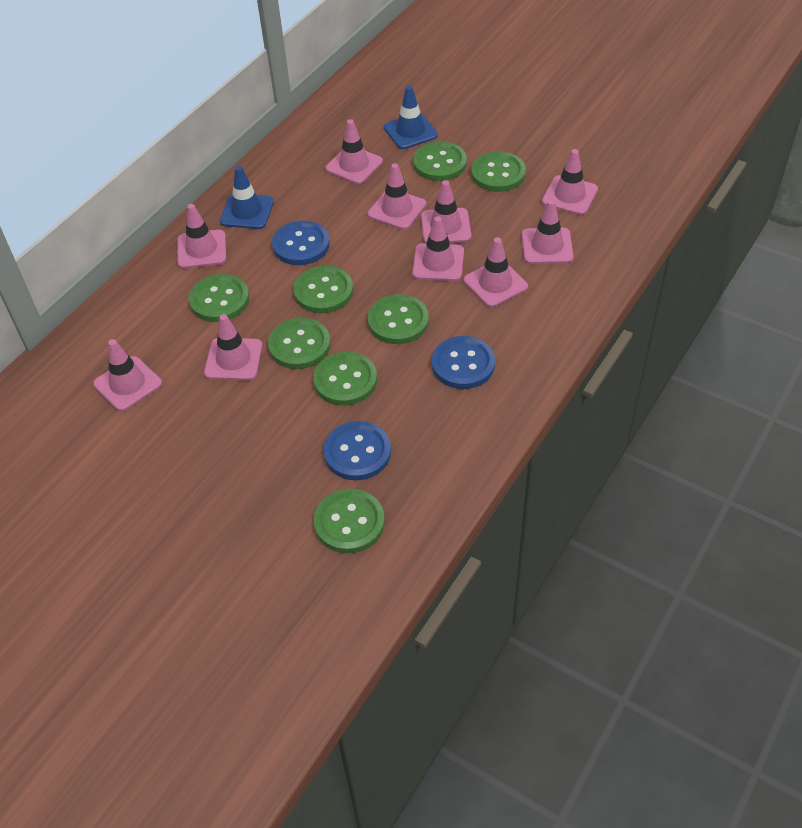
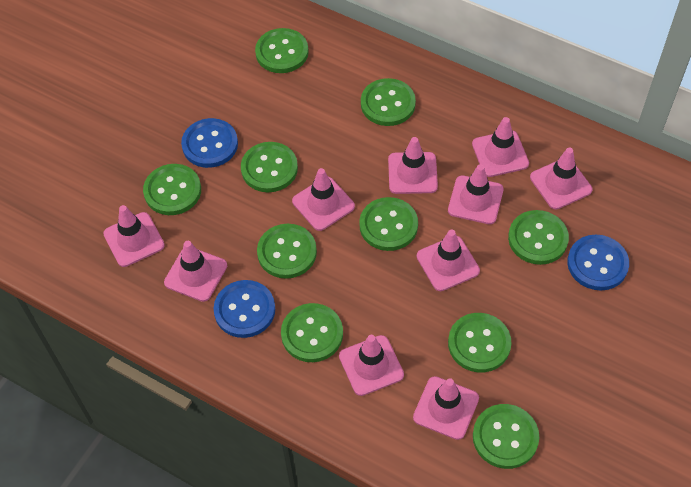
blue traffic cone: 2 -> 0
green button: 8 -> 10

